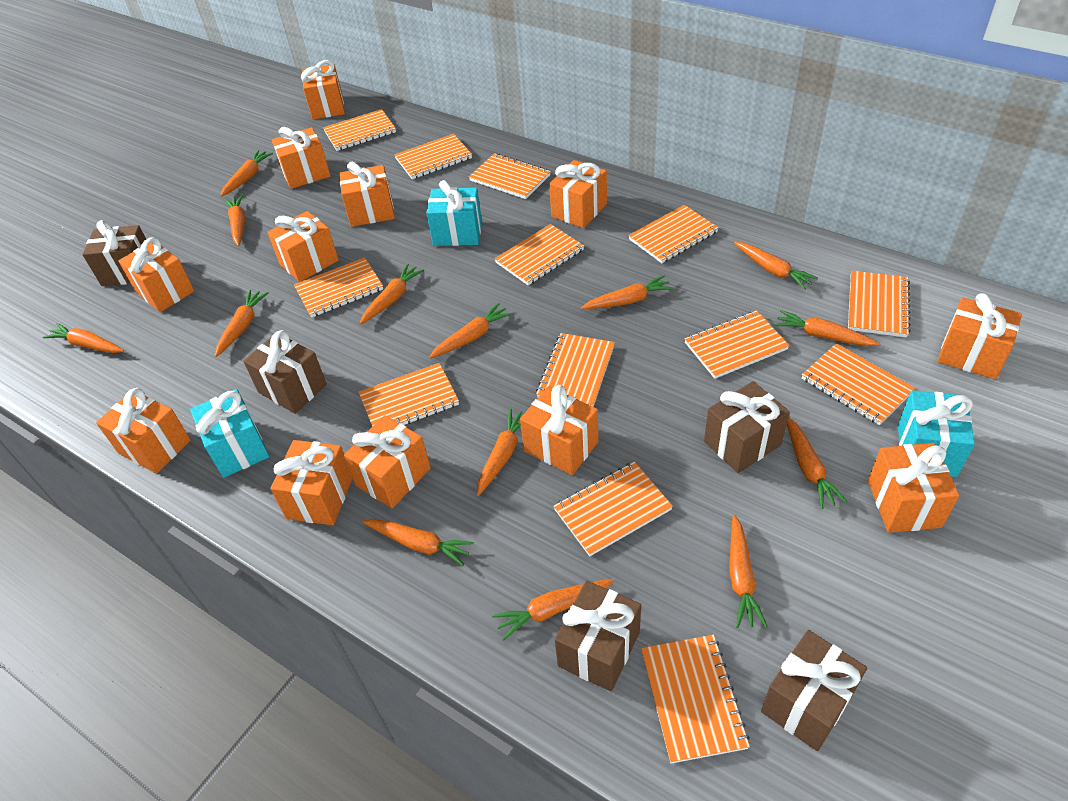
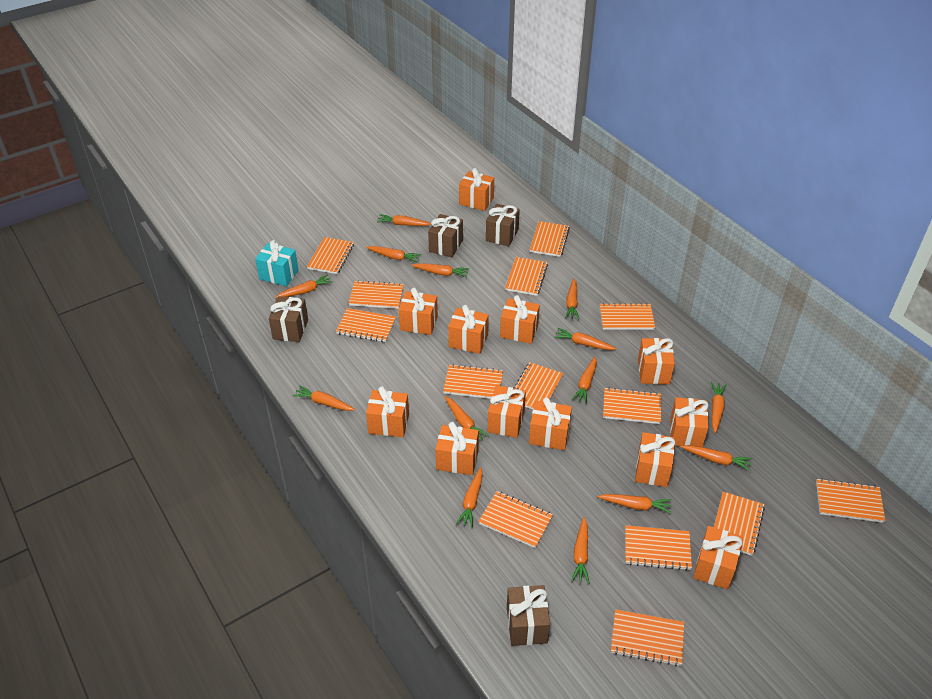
brown gift: 5 -> 4
orange notebook: 13 -> 14
turquoise gift: 3 -> 1

